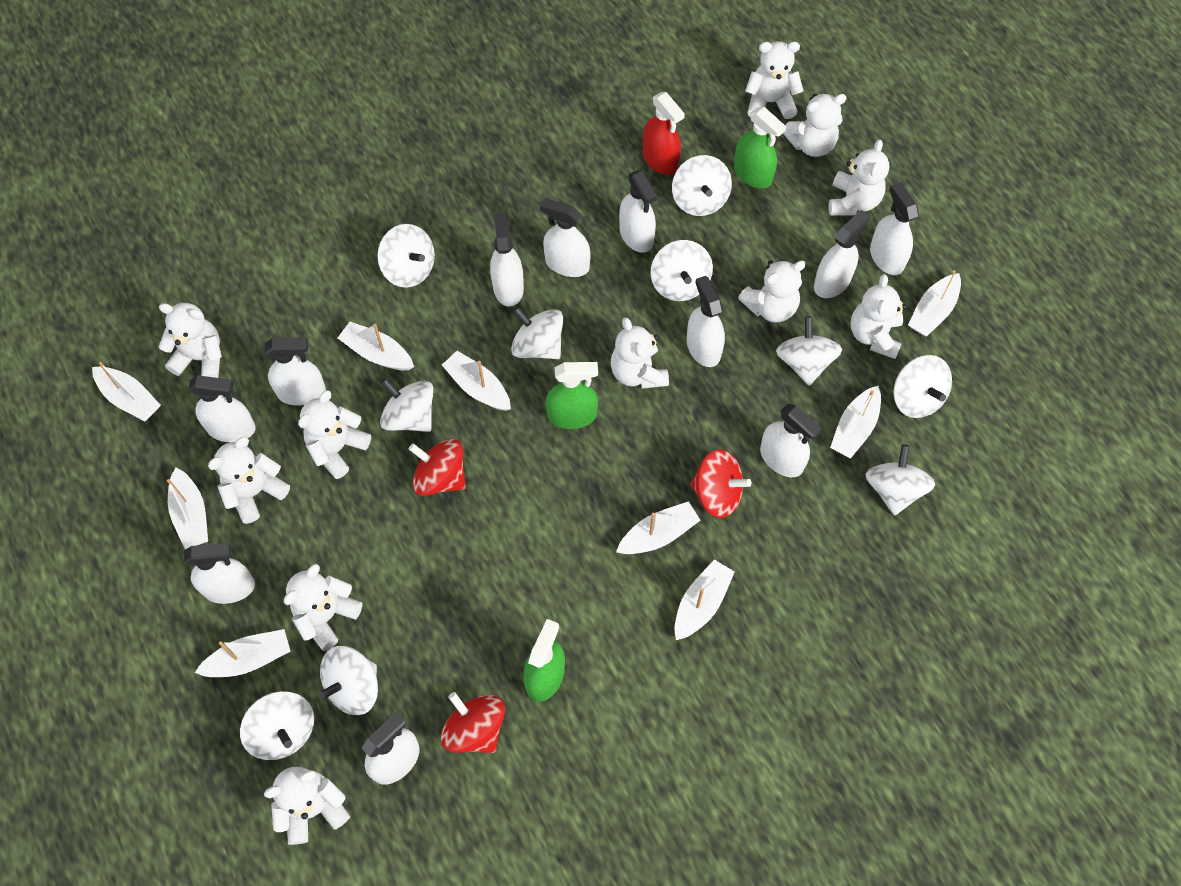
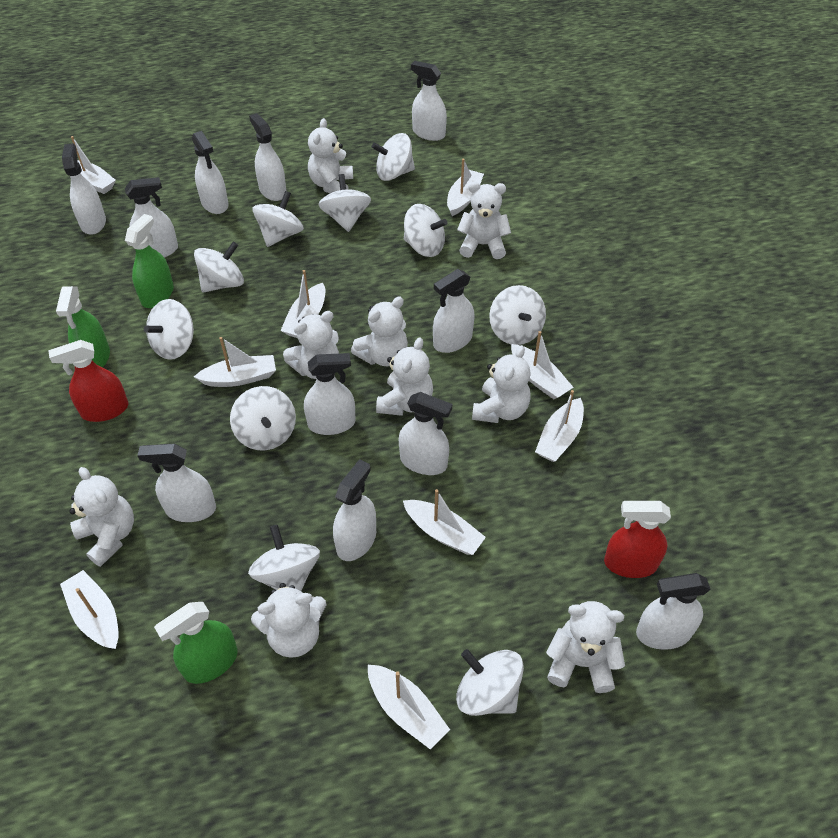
red spinning top: 3 -> 0
red spray bottle: 1 -> 2
white teddy bear: 11 -> 9

